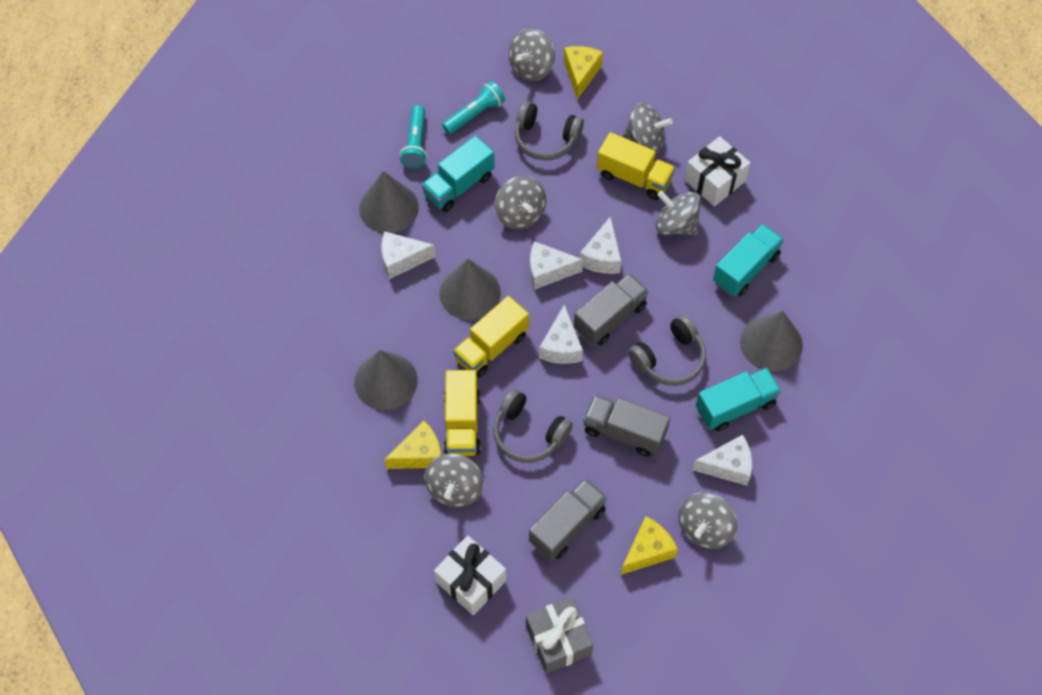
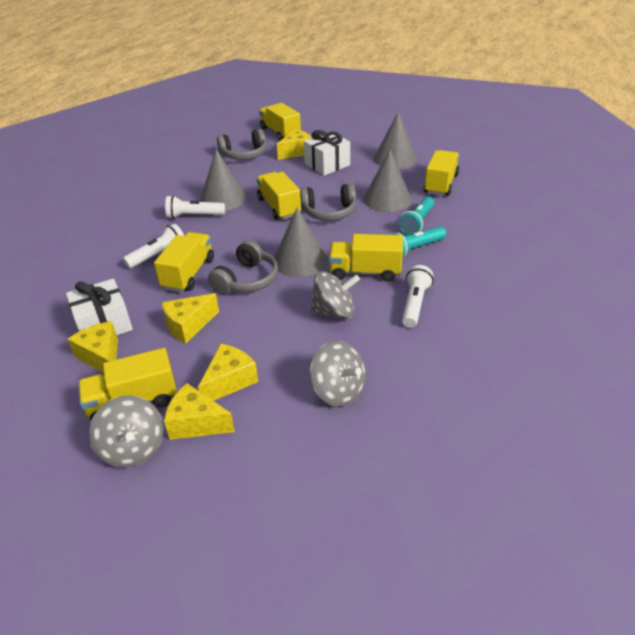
grey gift: 1 -> 0
grey spinning top: 6 -> 3
grey truck: 3 -> 0
turquoise truck: 3 -> 0
white cheese: 5 -> 0
white flashlight: 0 -> 3
yellow cheese: 3 -> 5
yellow truck: 3 -> 6

